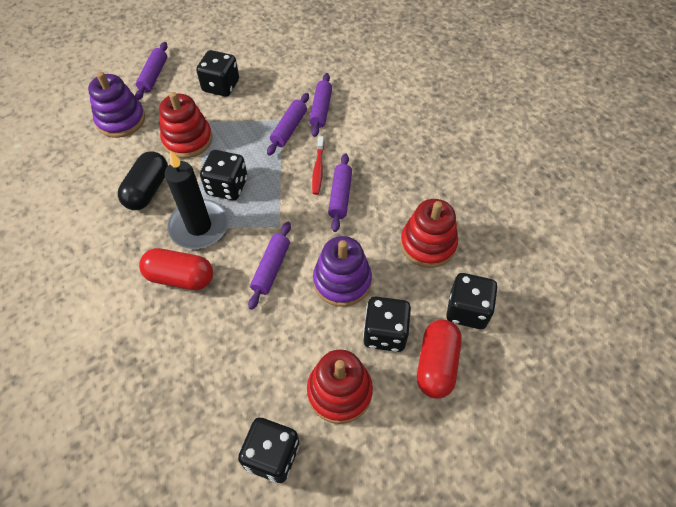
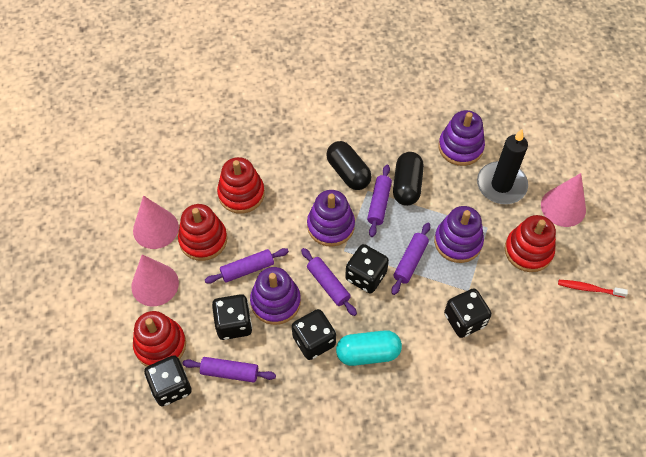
black capsule: 1 -> 2
pink cone: 0 -> 3
purple stacking toy: 2 -> 4
red capsule: 2 -> 0
red stacking toy: 3 -> 4
turquoise capsule: 0 -> 1

